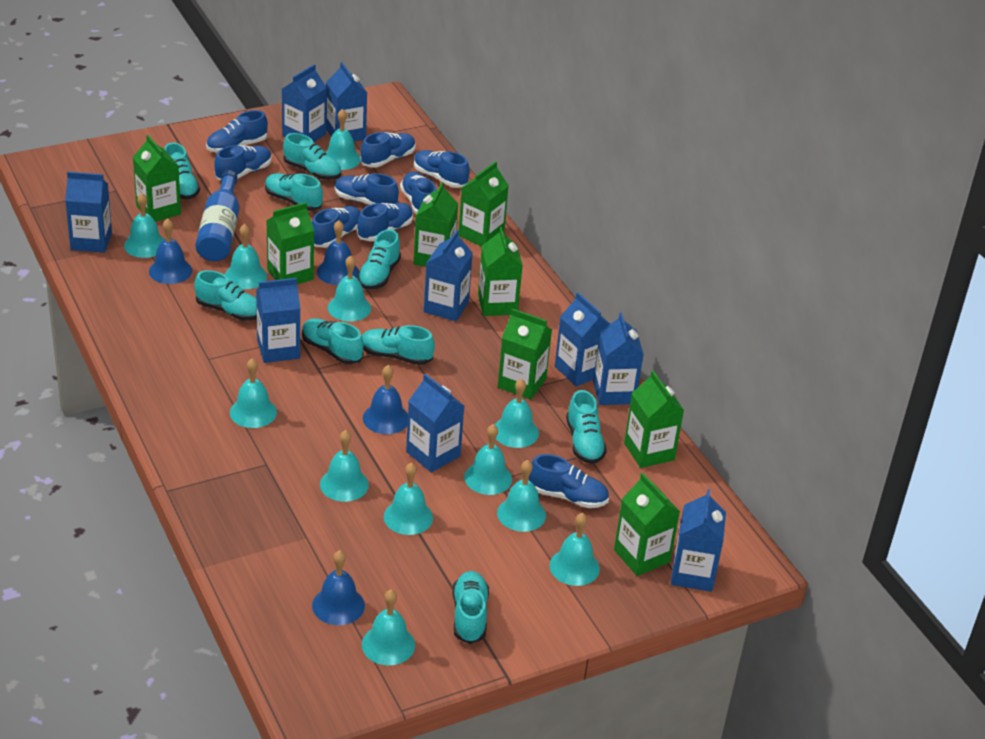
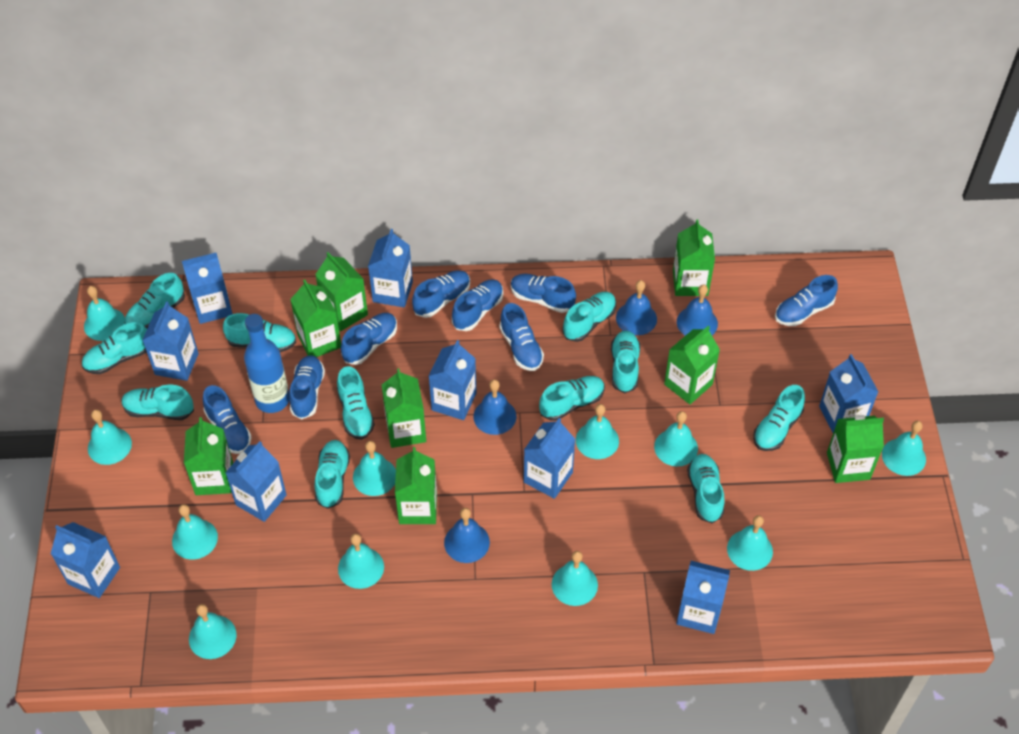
blue shoe: 9 -> 8
turquoise bell: 12 -> 11
turquoise shoe: 9 -> 11

